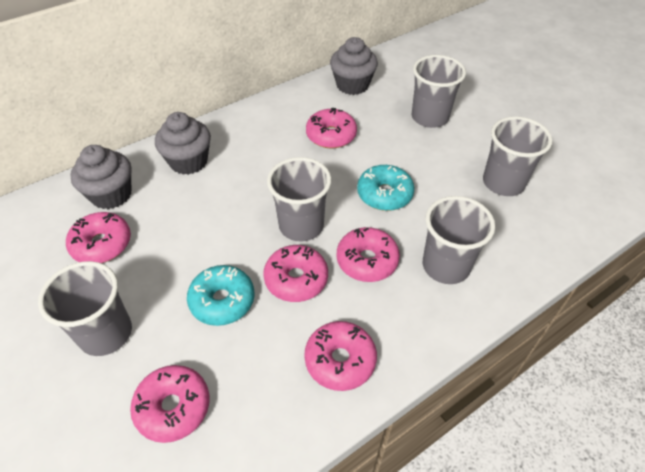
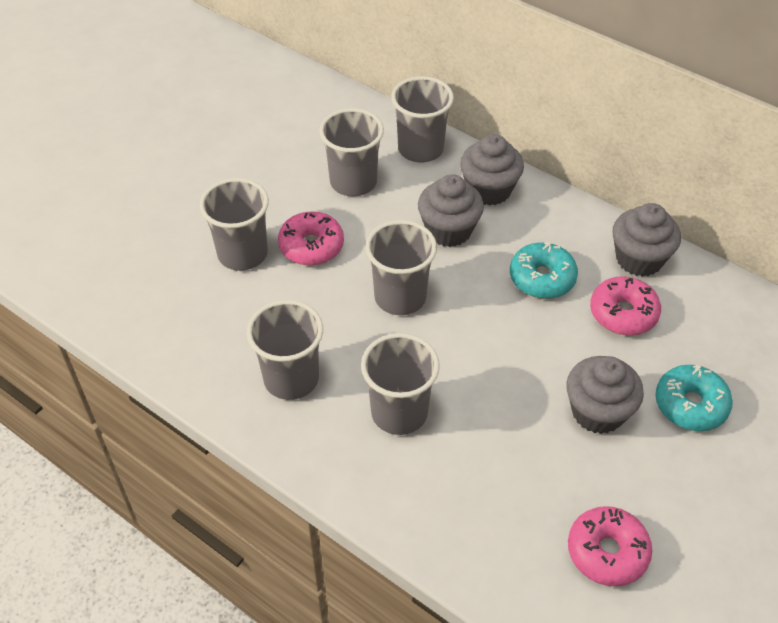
grey cup: 5 -> 6
grey cupcake: 3 -> 4
pink donut: 6 -> 3

